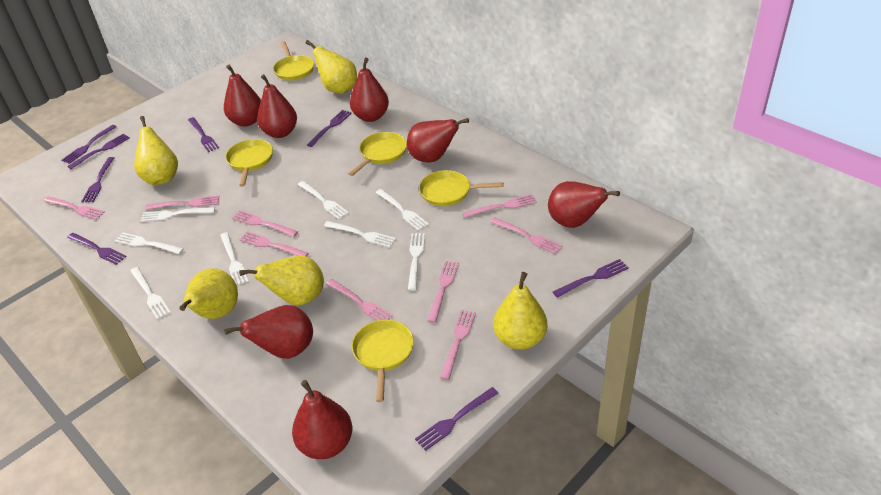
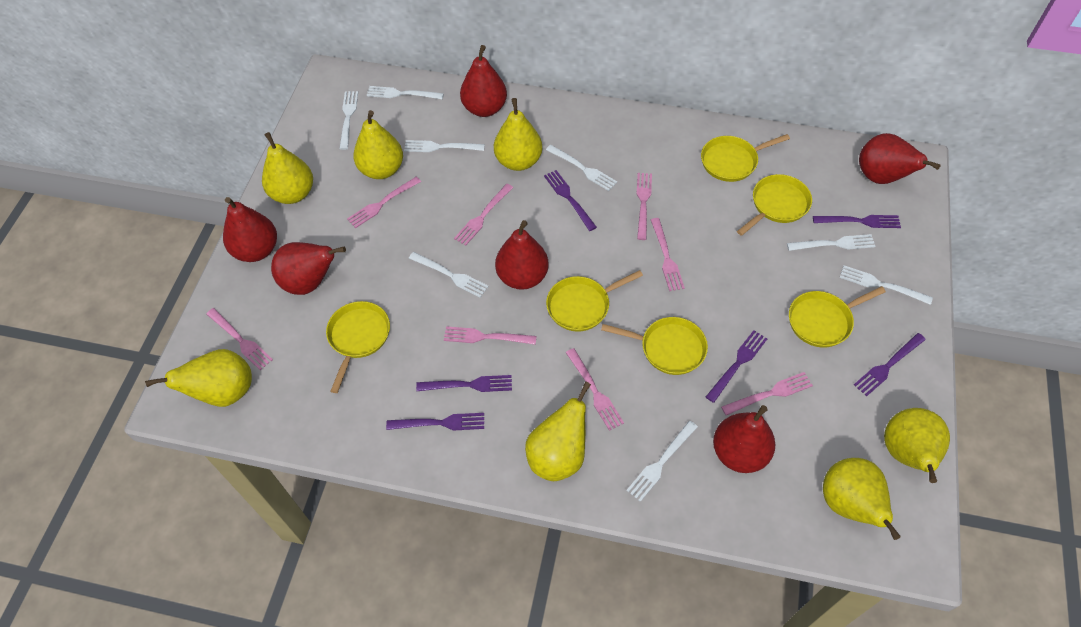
pink fork: 9 -> 8
purple fork: 8 -> 6
red pear: 7 -> 6
yellow pan: 5 -> 6
yellow pear: 5 -> 7

